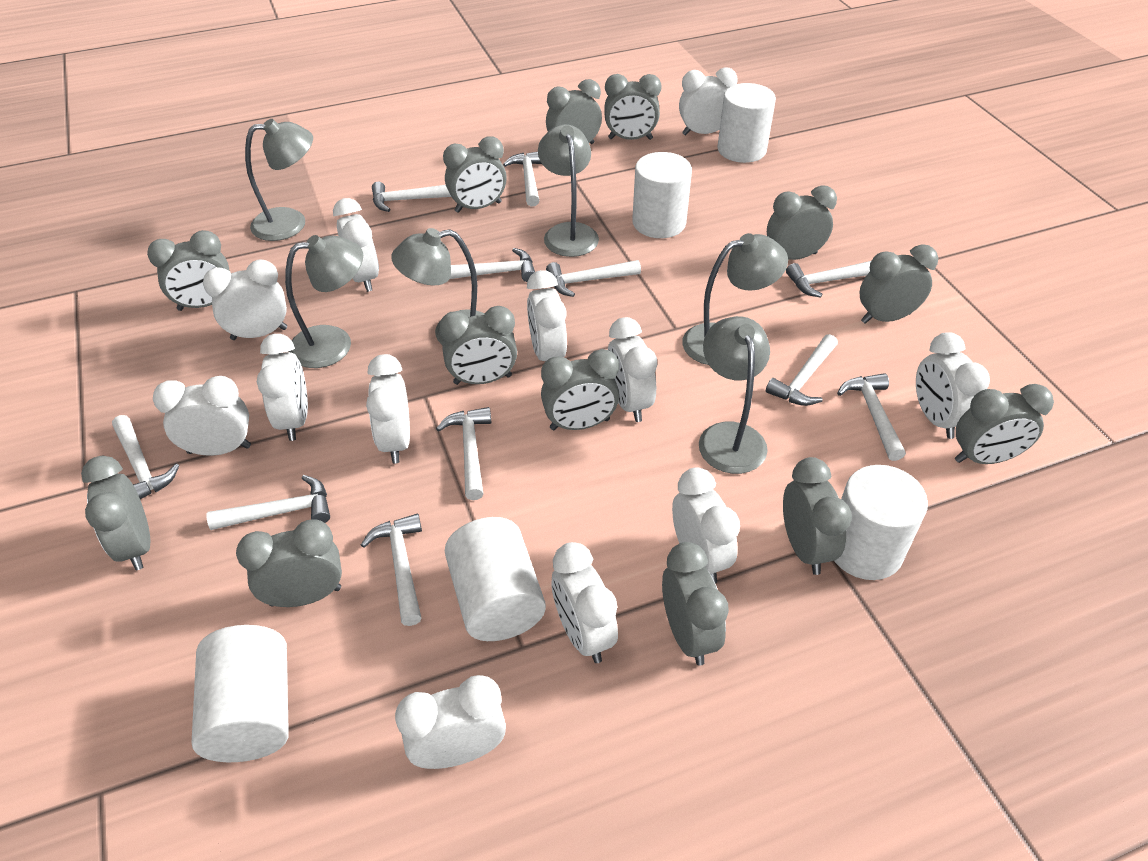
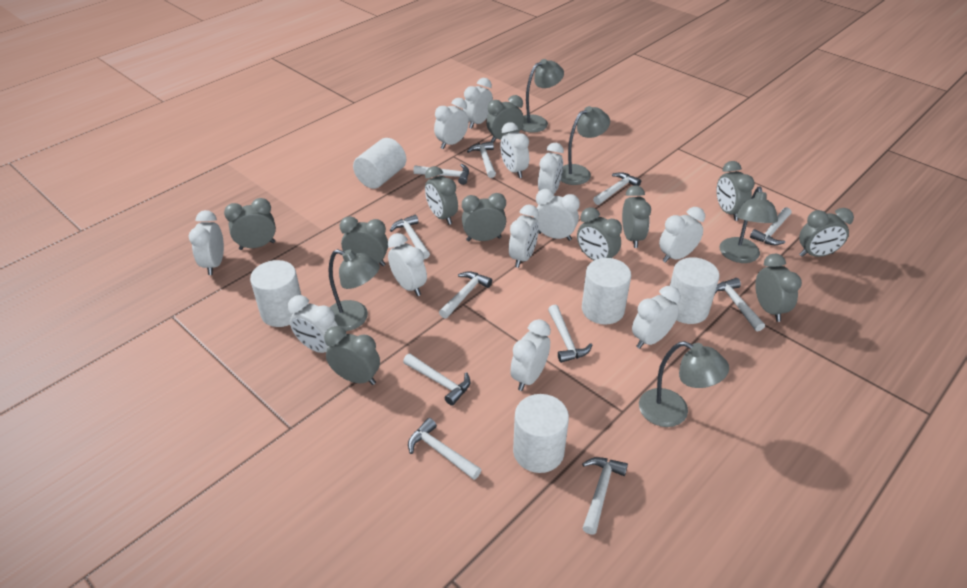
grey clock: 13 -> 11
grey lamp: 6 -> 5

